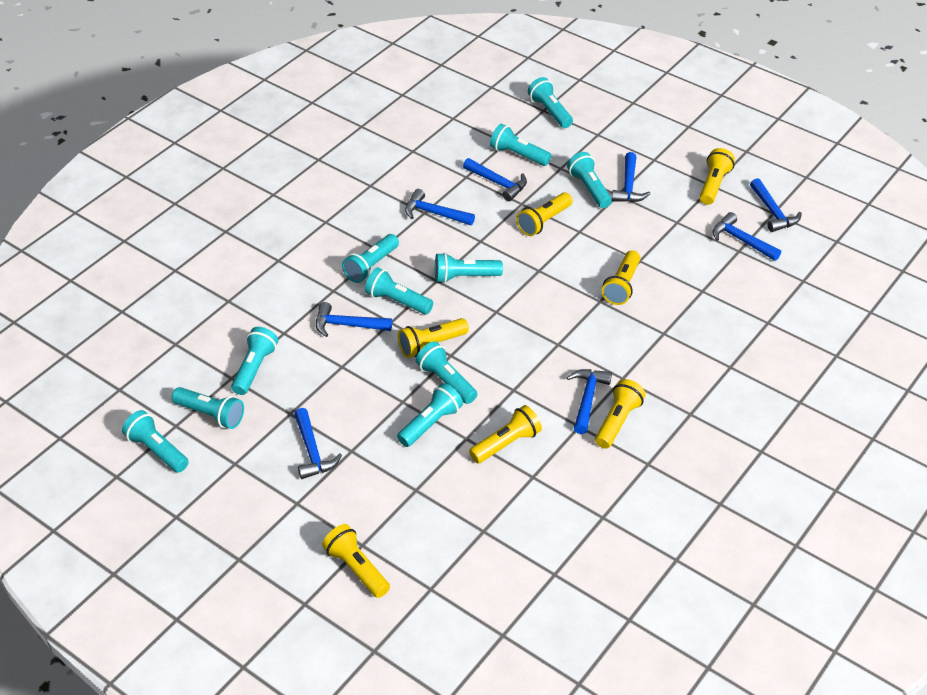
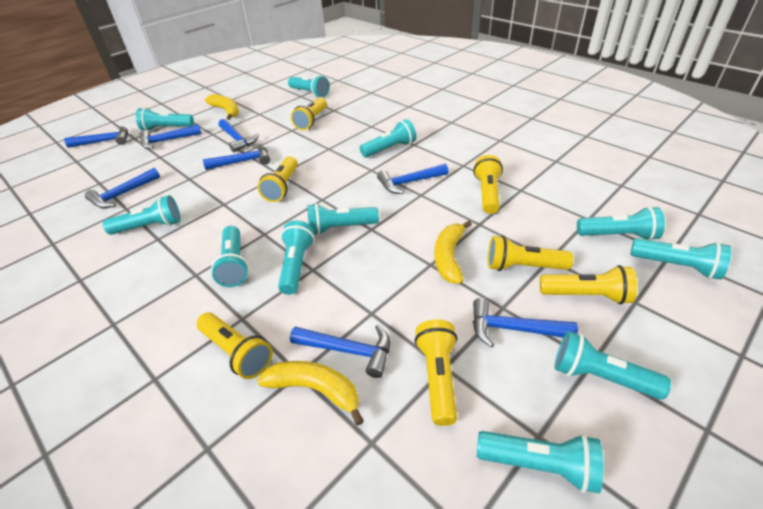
yellow banana: 0 -> 3

